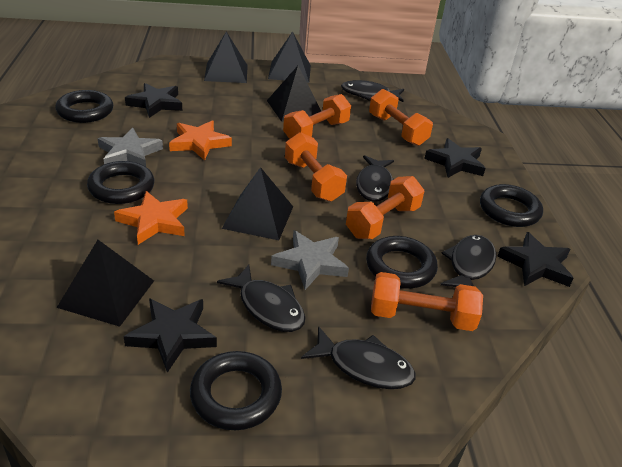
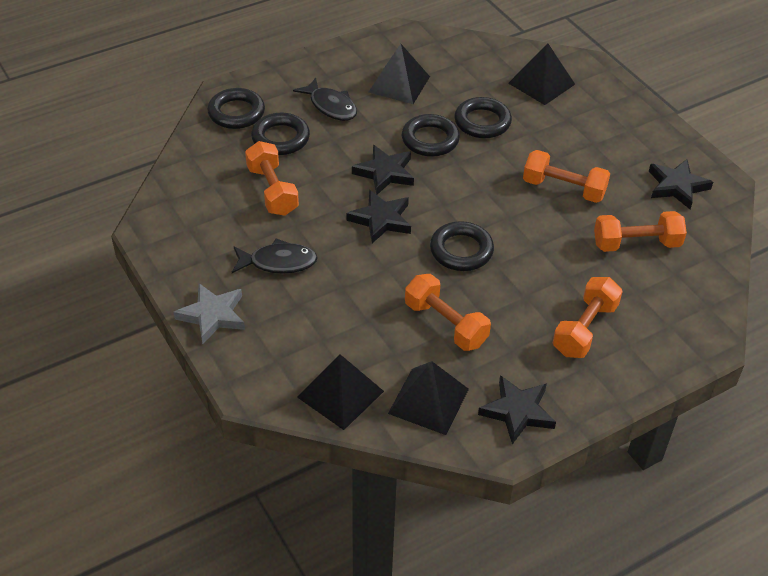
black fish: 5 -> 2
black pyramid: 5 -> 4
grey star: 2 -> 1
orange star: 2 -> 0

